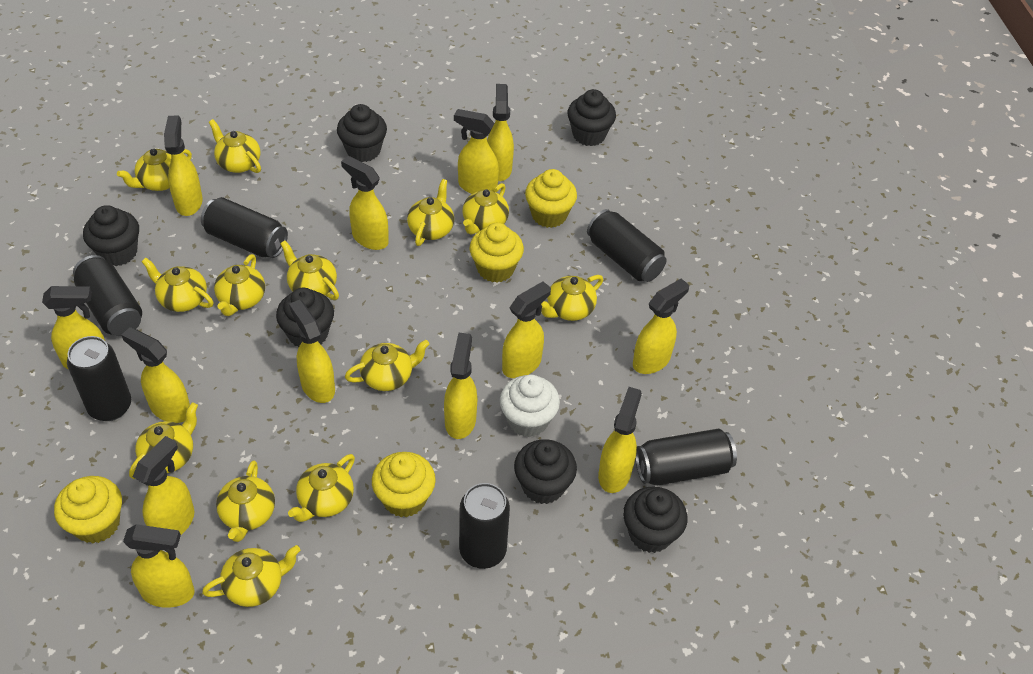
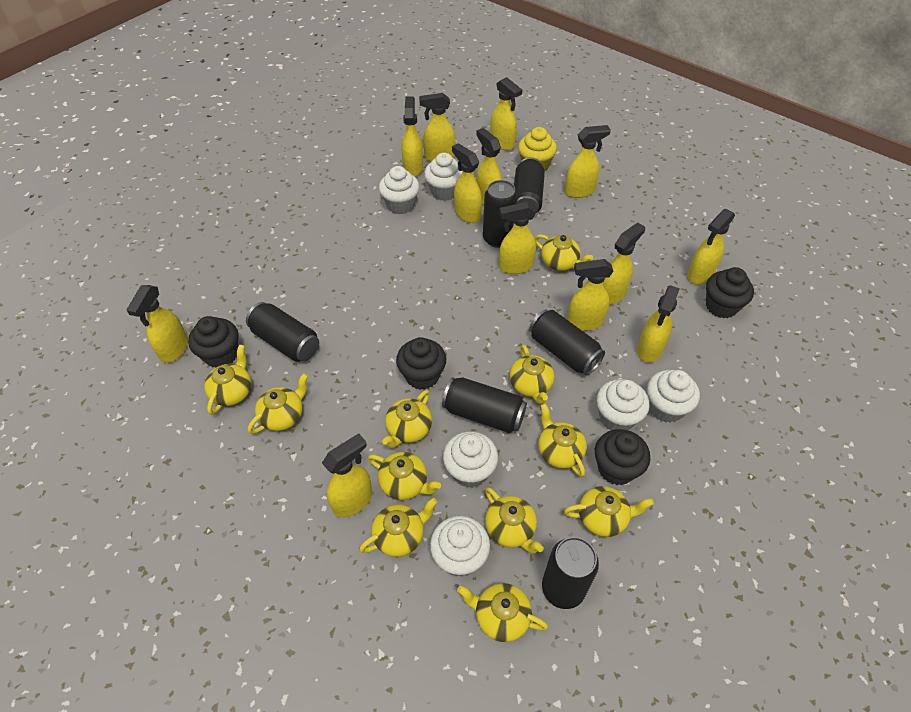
black cupcake: 6 -> 4
white cupcake: 1 -> 6
yellow cupcake: 4 -> 1
yellow teapot: 13 -> 11

